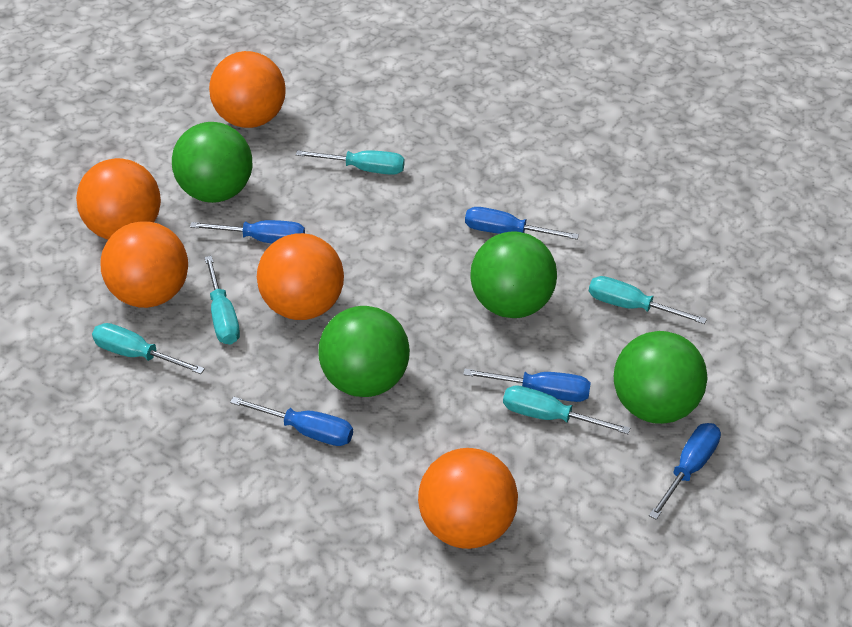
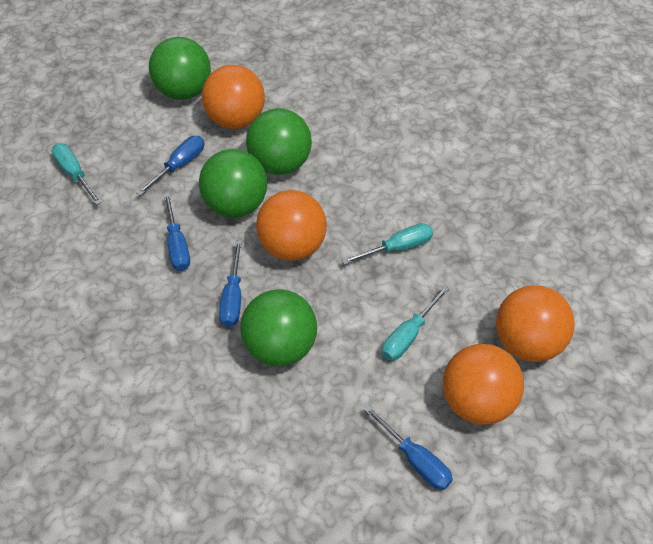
blue screwdriver: 5 -> 4
orange ball: 5 -> 4
turquoise screwdriver: 5 -> 3

